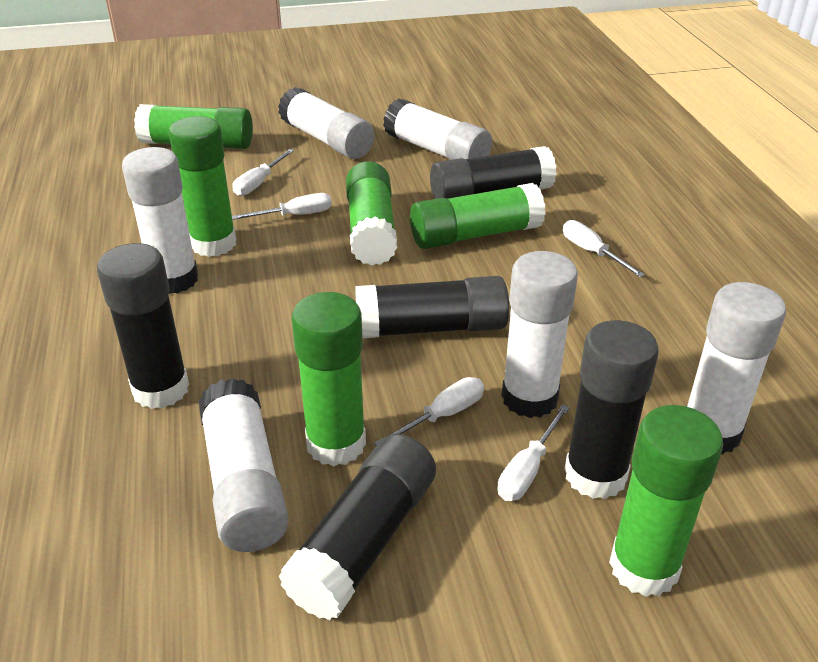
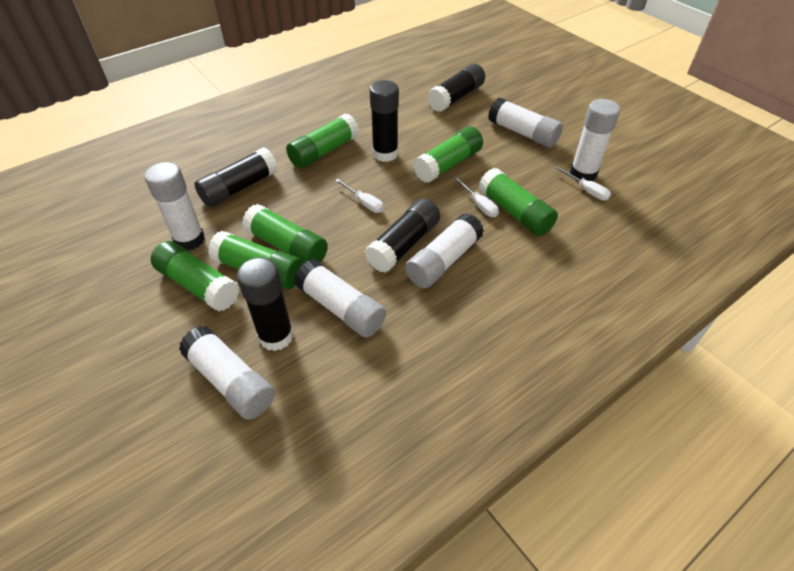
white screwdriver: 5 -> 3

